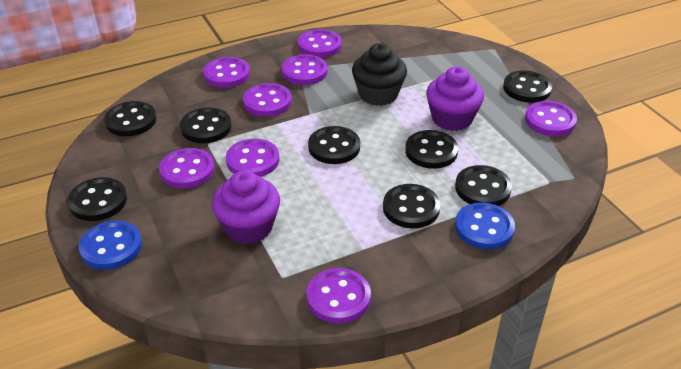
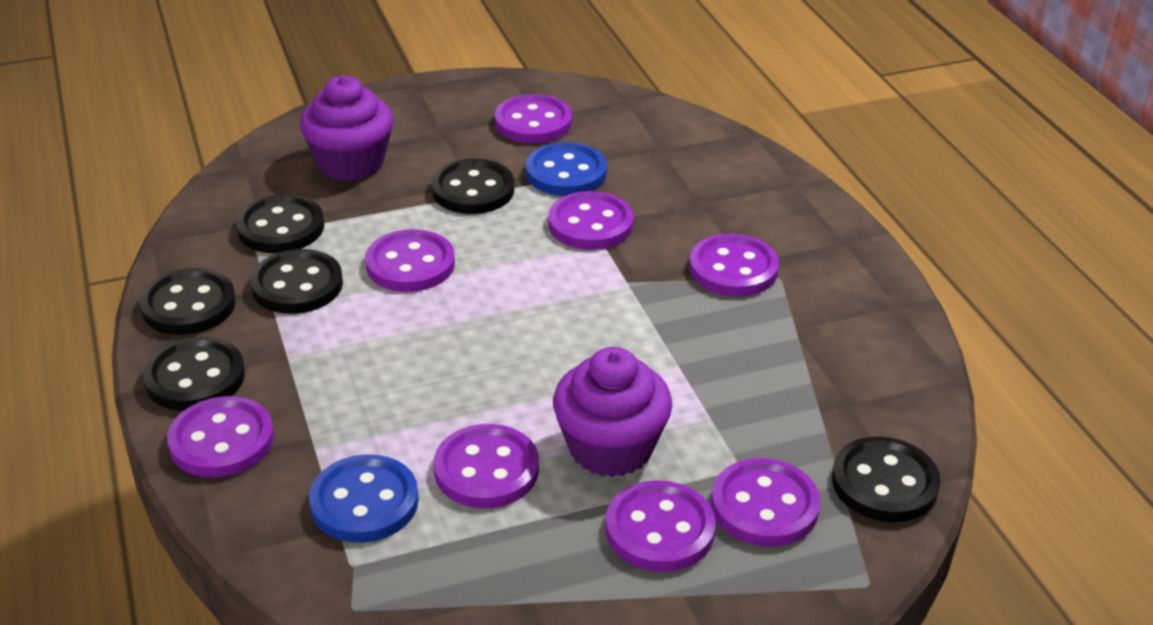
black button: 8 -> 6
black cupcake: 1 -> 0

